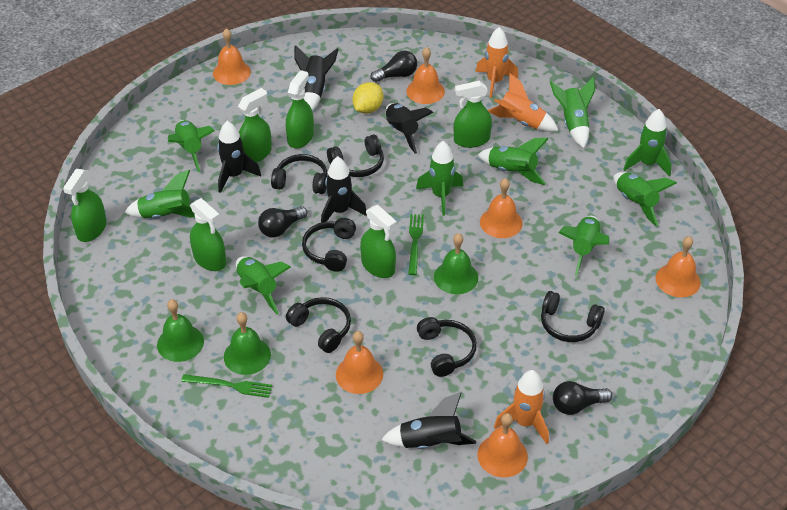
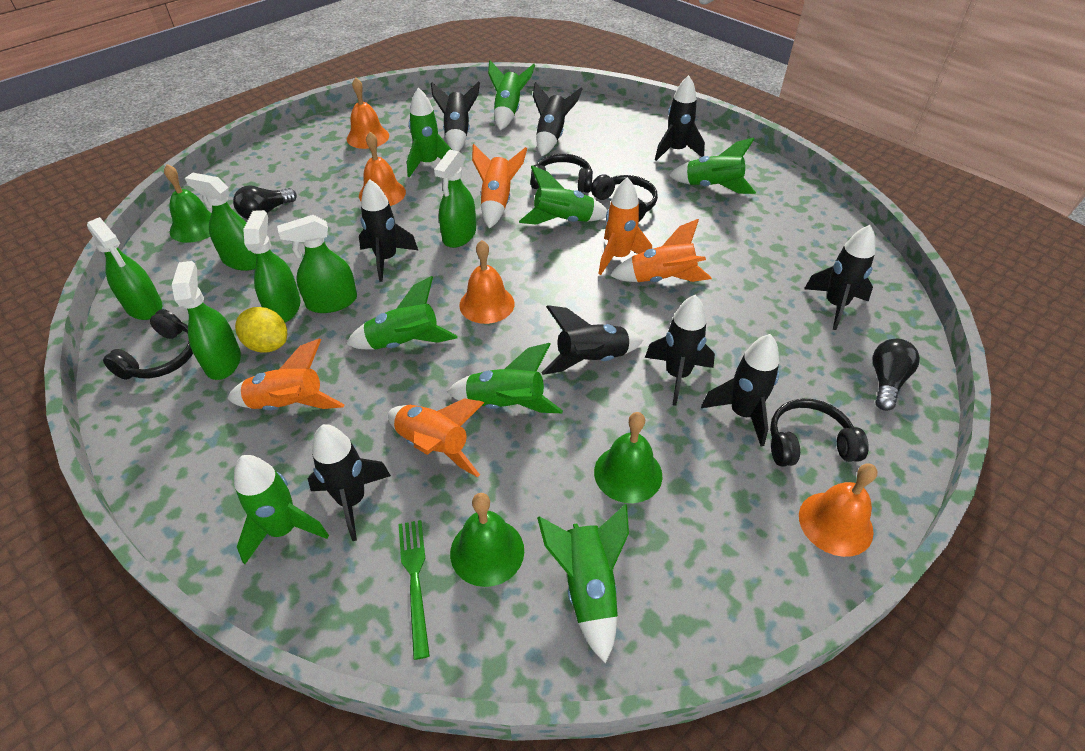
black headphones: 6 -> 4
black light bulb: 3 -> 2
black rocket: 5 -> 9
green fork: 2 -> 1
green rocket: 9 -> 8
orange bell: 6 -> 4
orange rocket: 3 -> 5

